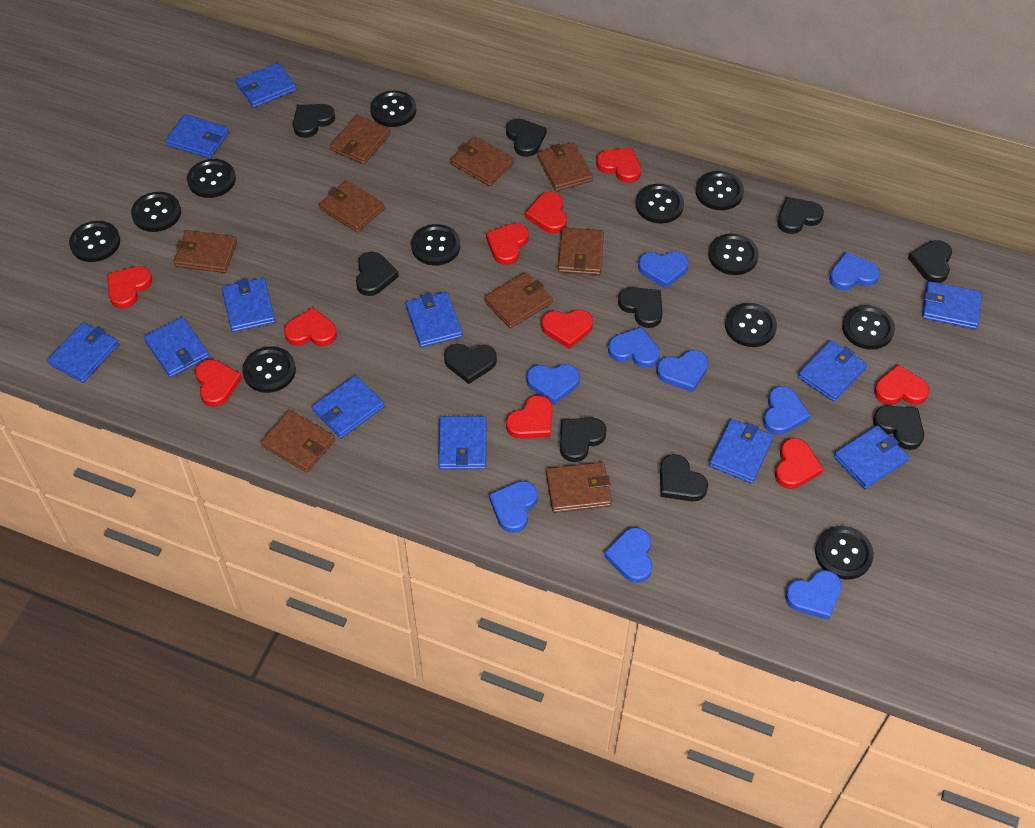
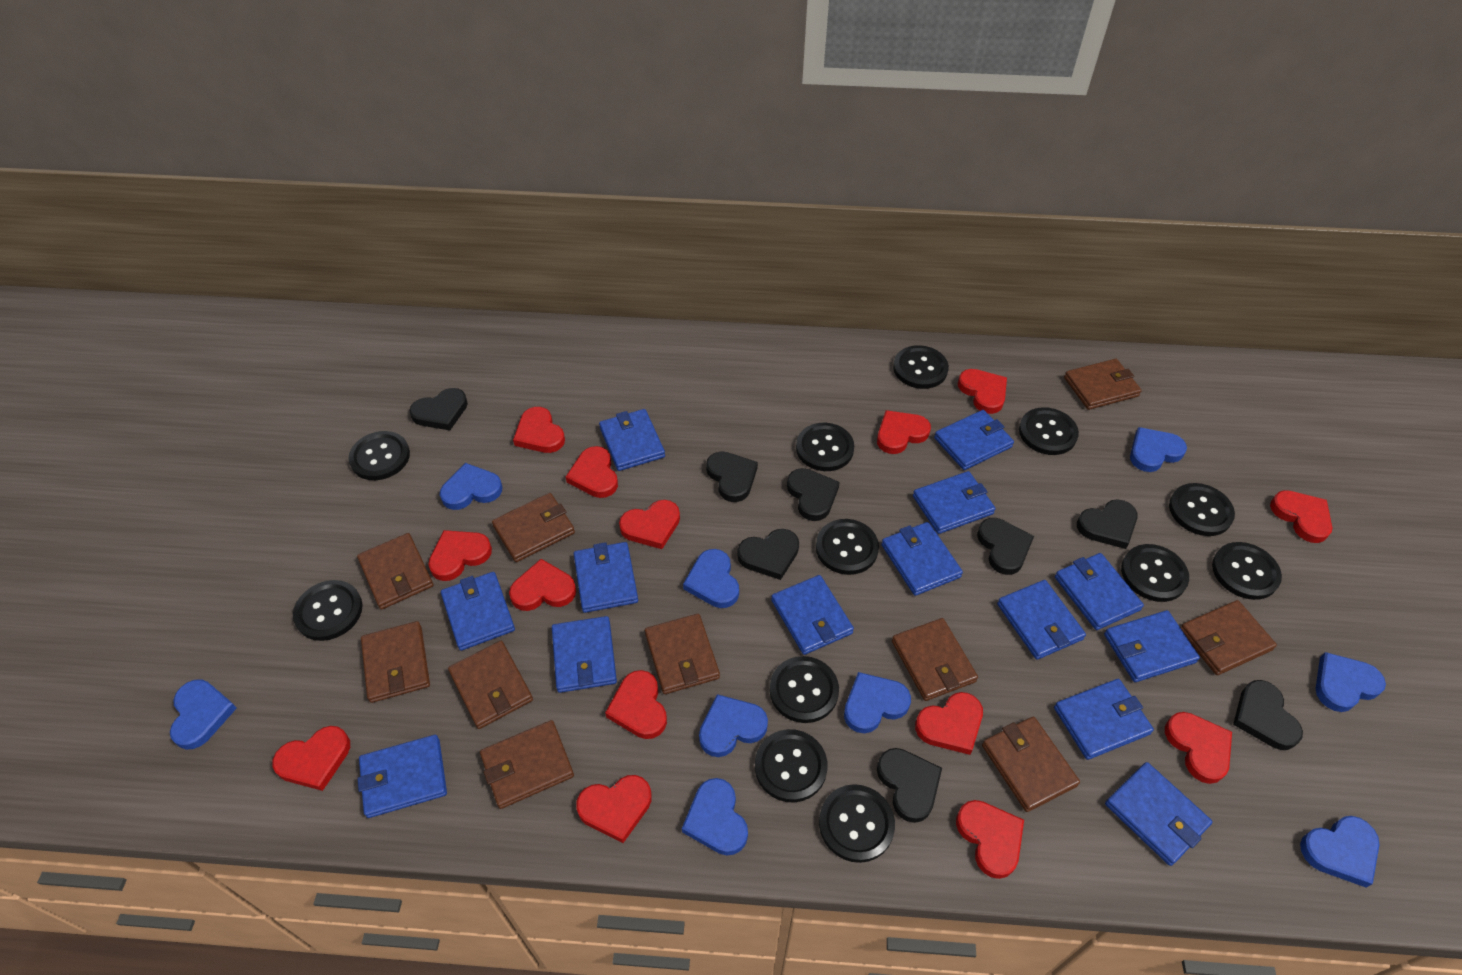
black heart: 10 -> 8
blue wallet: 12 -> 14
brown wallet: 9 -> 10
red heart: 10 -> 14

